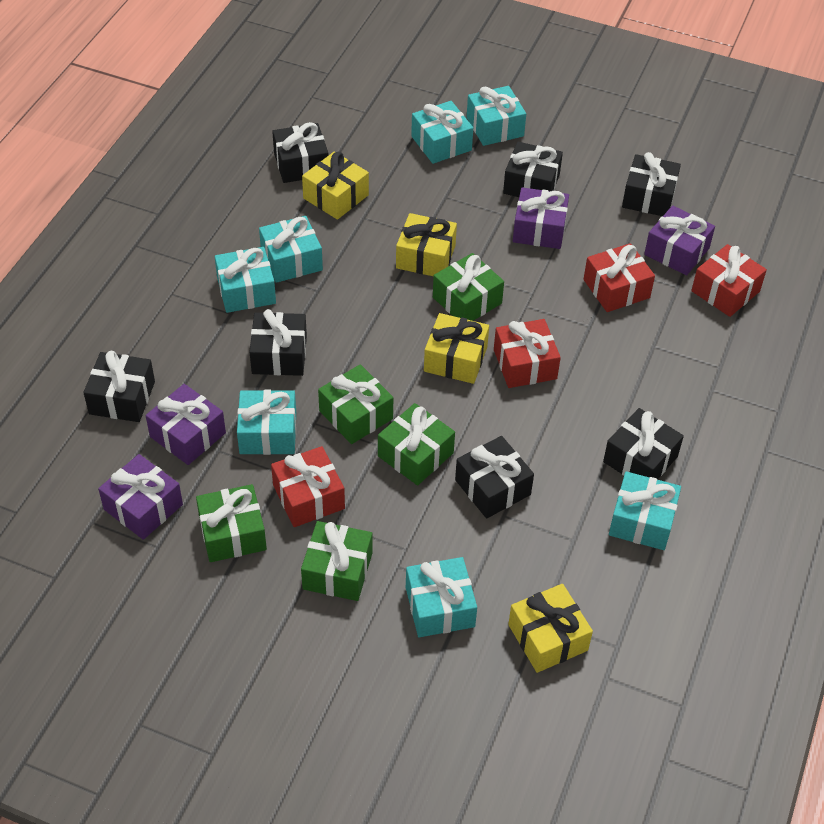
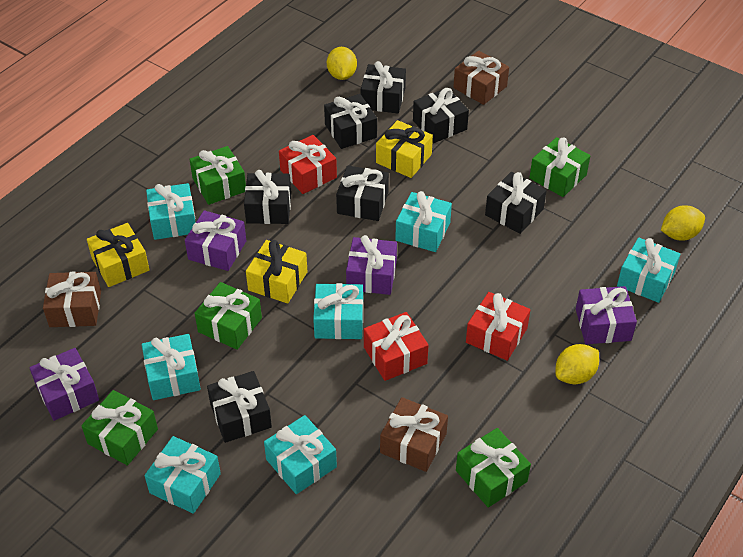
brown gift: 0 -> 3
red gift: 4 -> 3
yellow gift: 4 -> 3
yellow lemon: 0 -> 3

